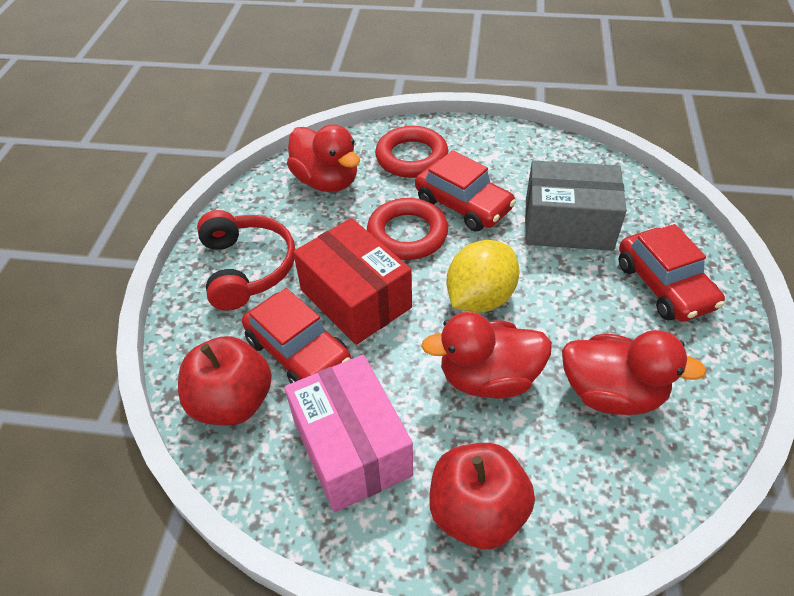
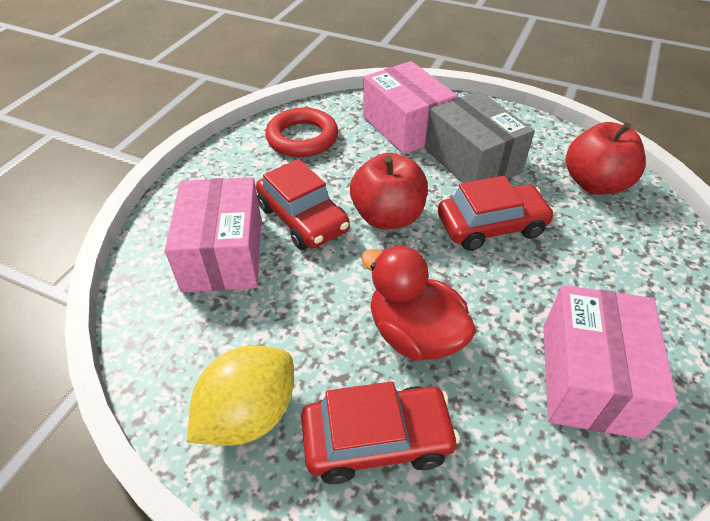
pink box: 1 -> 3
red box: 1 -> 0
red duck: 3 -> 1
red headphones: 1 -> 0
red ring: 2 -> 1

